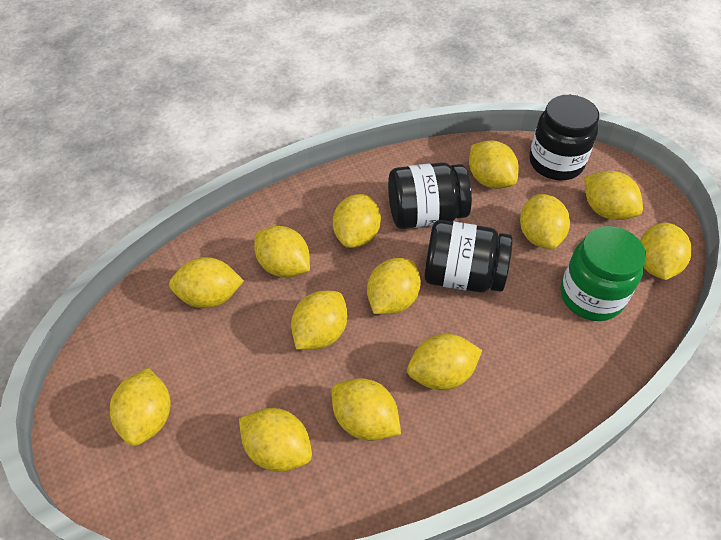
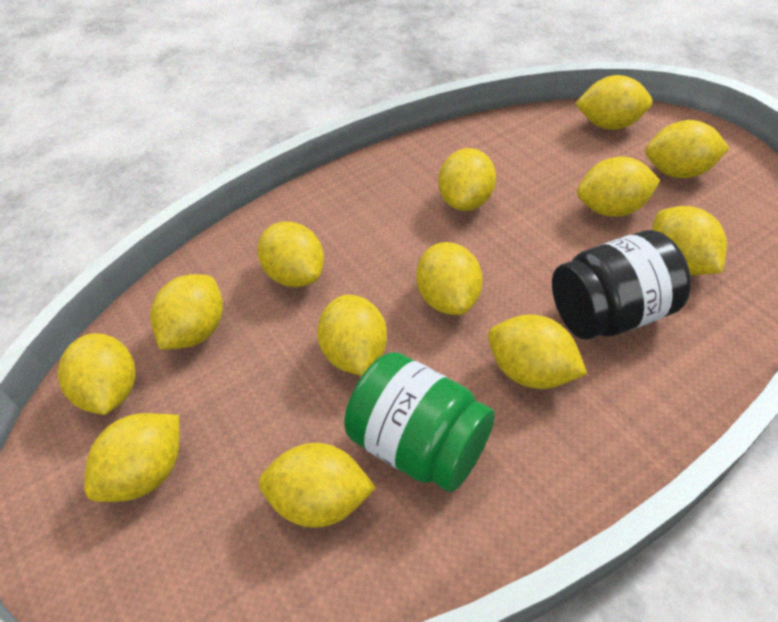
black jar: 3 -> 1

